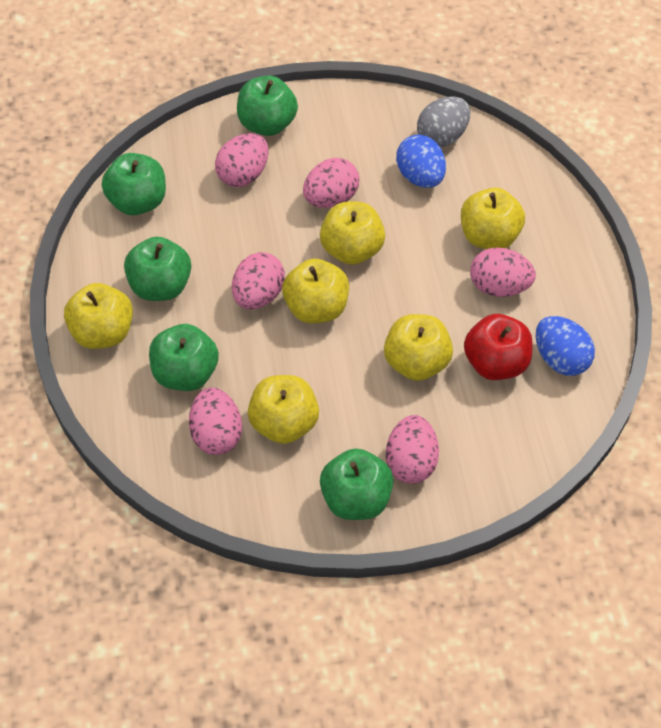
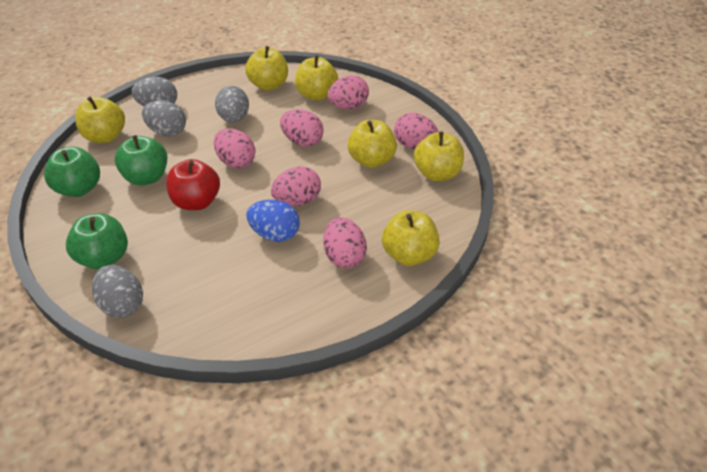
blue egg: 2 -> 1
green apple: 5 -> 3
grey egg: 1 -> 4

